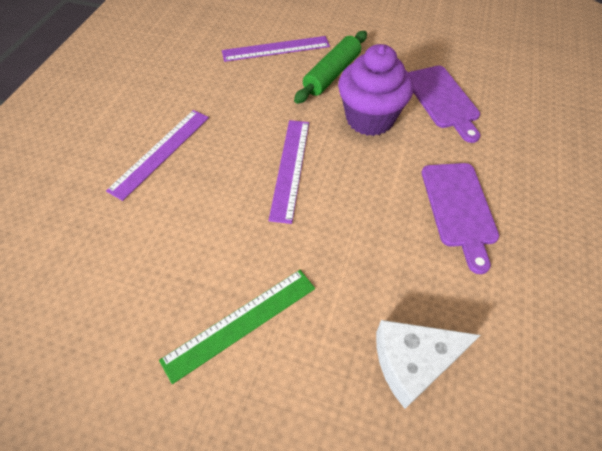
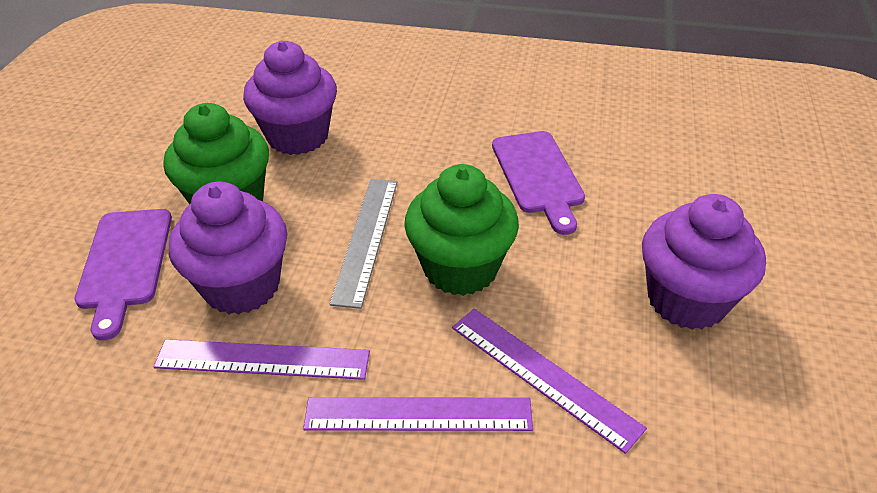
green cupcake: 0 -> 2
green rolling pin: 1 -> 0
green ruler: 1 -> 0
grey ruler: 0 -> 1
purple cupcake: 1 -> 3
white cheese: 1 -> 0

